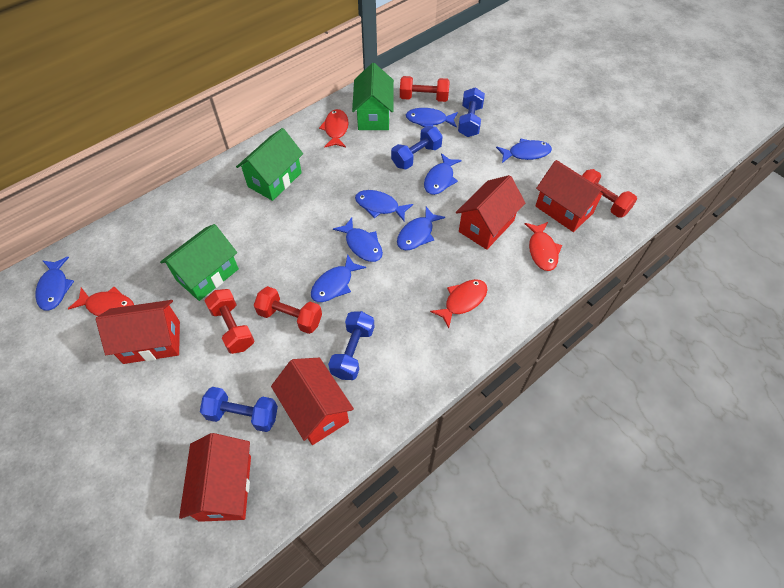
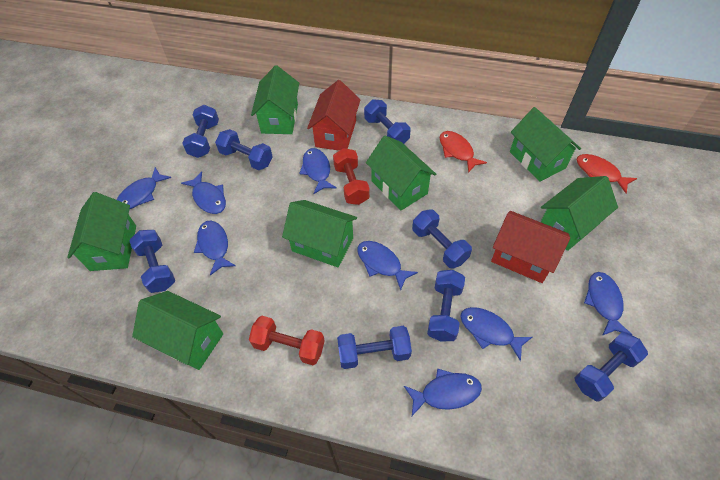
blue dumbbell: 4 -> 8
green house: 3 -> 7
red dumbbell: 4 -> 2
red fish: 4 -> 2
red house: 5 -> 2

